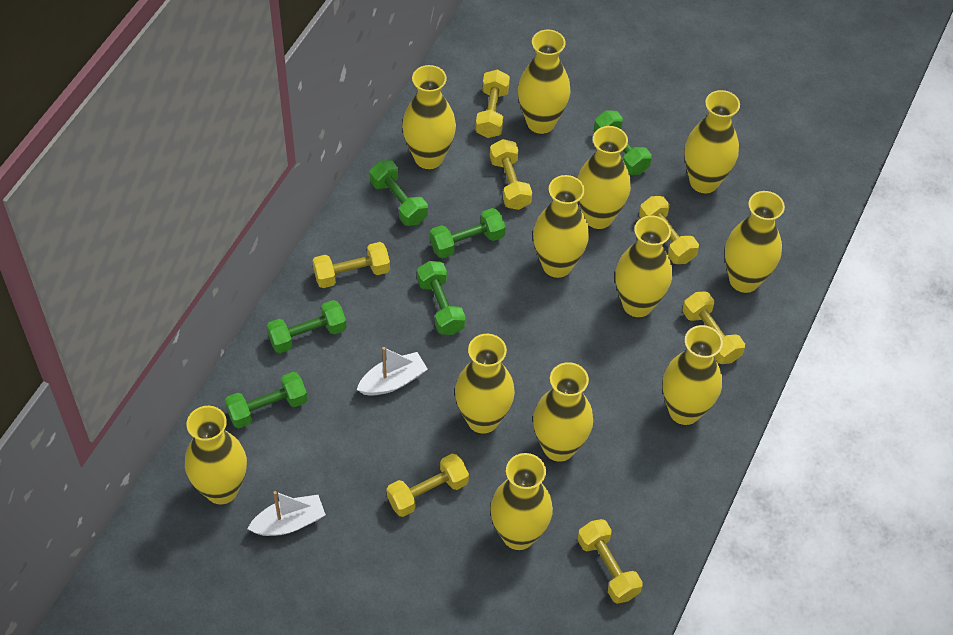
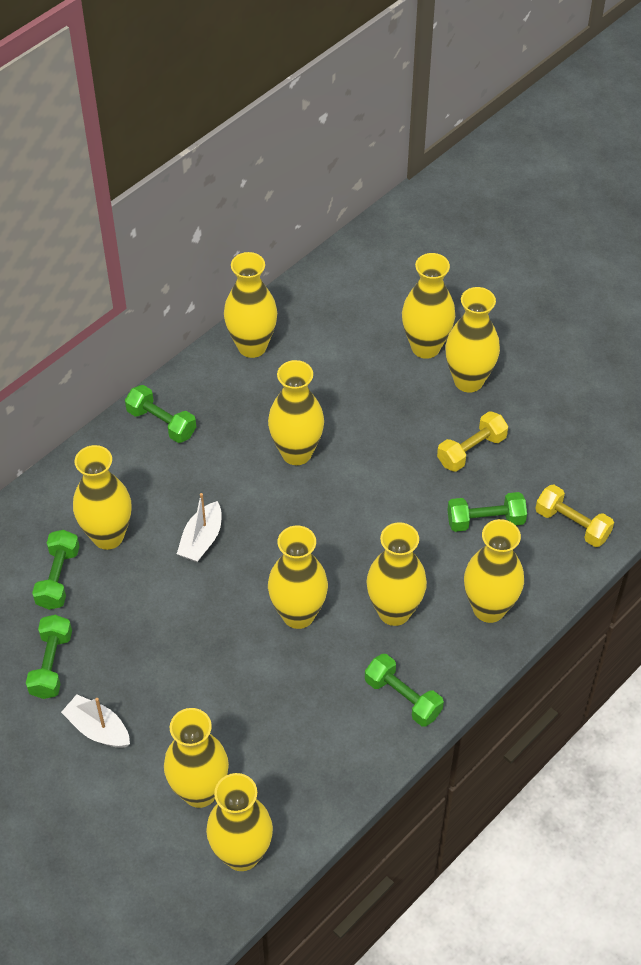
green dumbbell: 6 -> 5
yellow dumbbell: 7 -> 2
yellow vase: 12 -> 10

